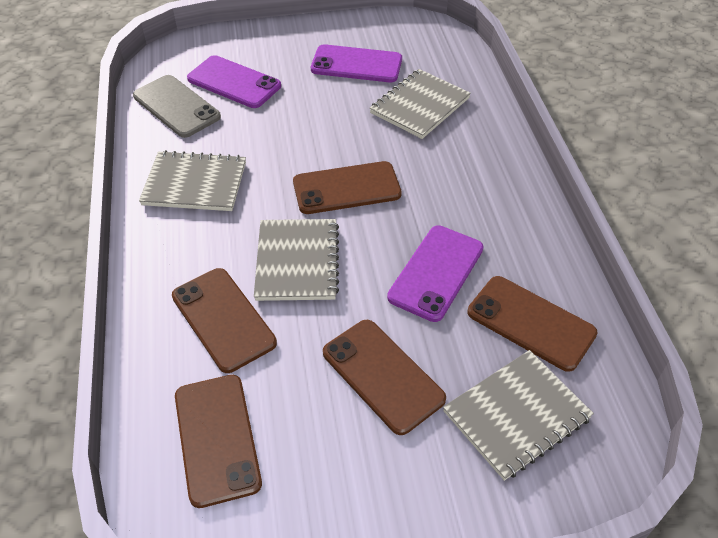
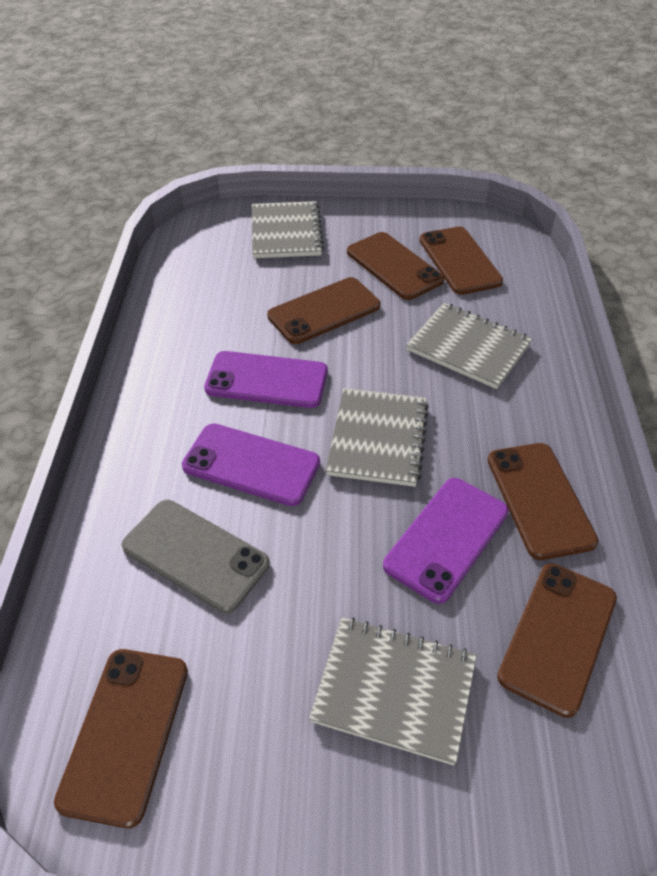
brown phone: 5 -> 6

